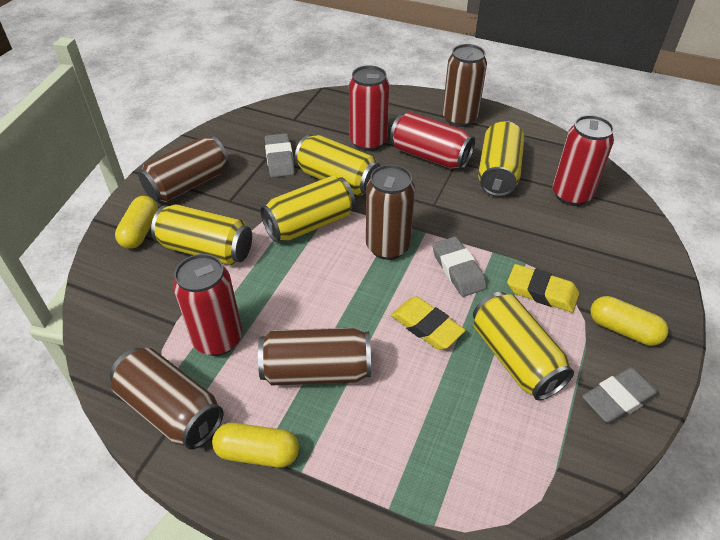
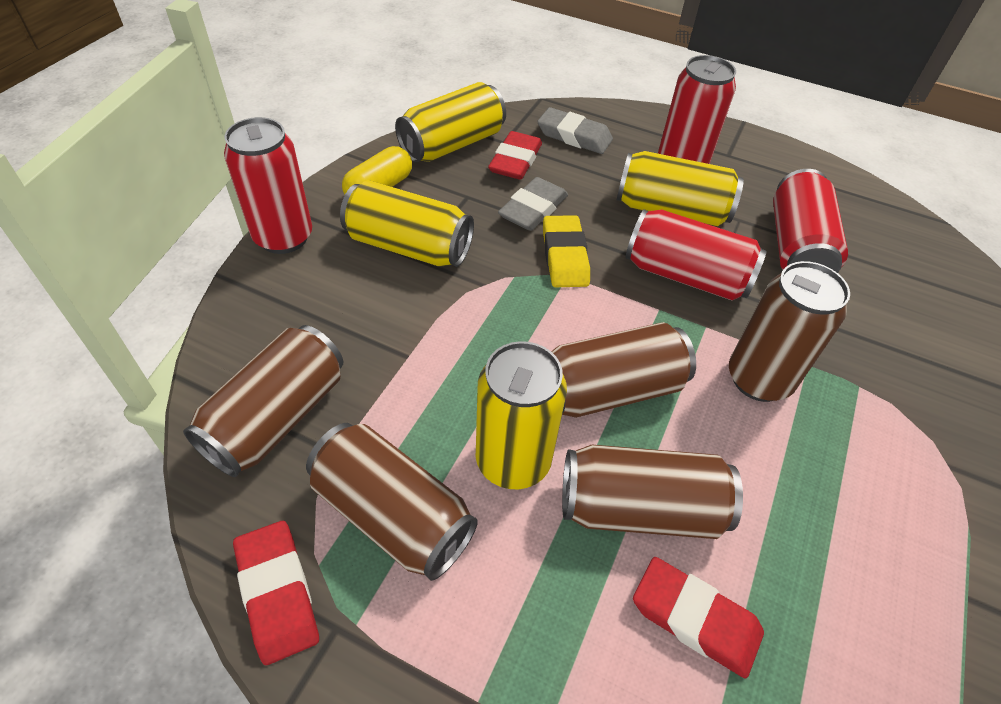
grey eraser: 3 -> 2
red eraser: 0 -> 3
yellow can: 5 -> 4
yellow capsule: 3 -> 1
yellow eraser: 2 -> 1

